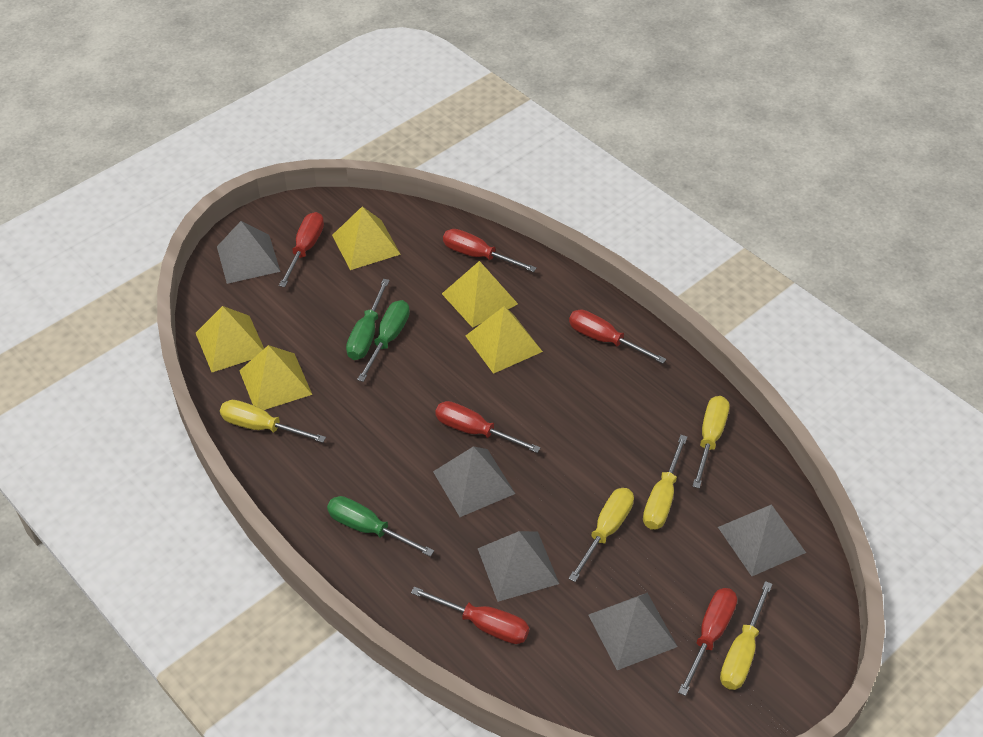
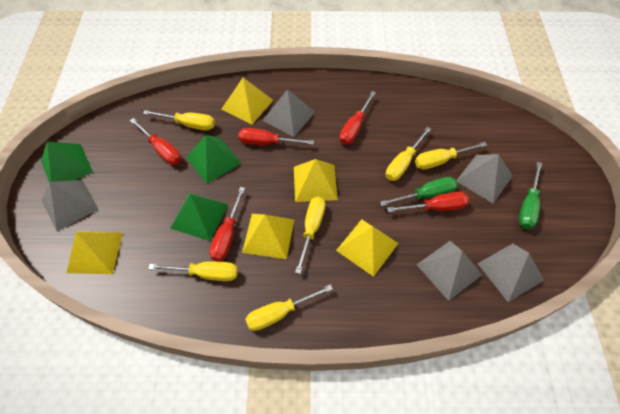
green pyramid: 0 -> 3
green screwdriver: 3 -> 2
red screwdriver: 6 -> 5
yellow screwdriver: 5 -> 6

